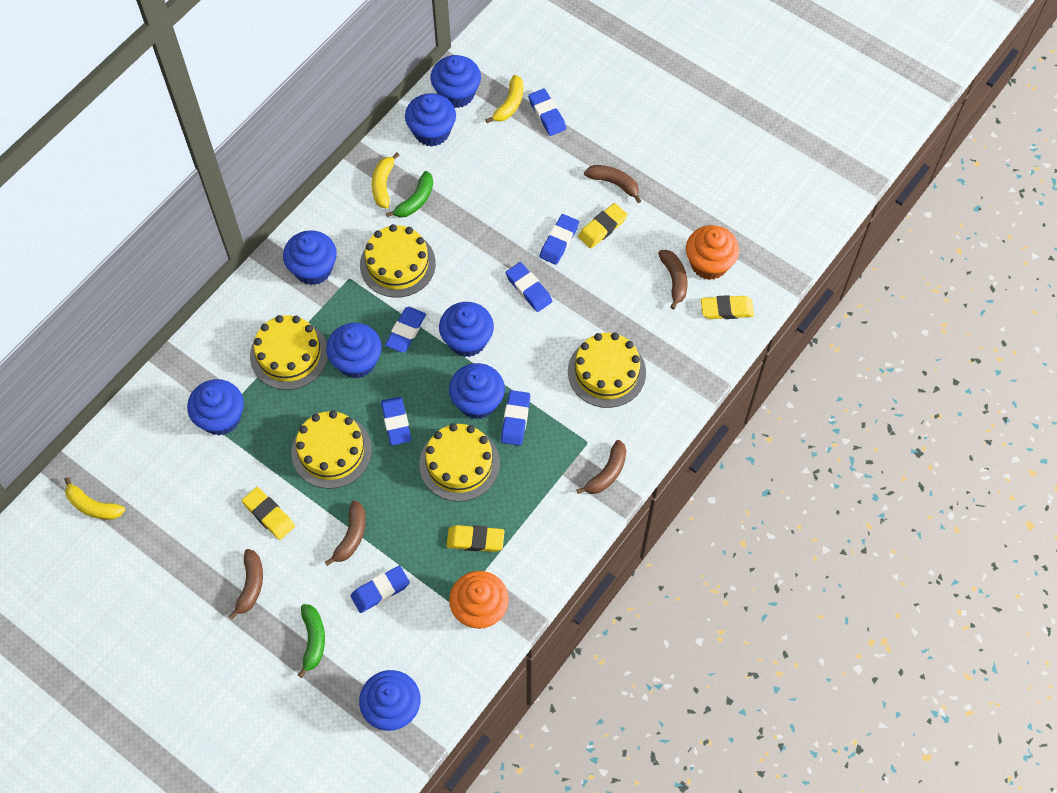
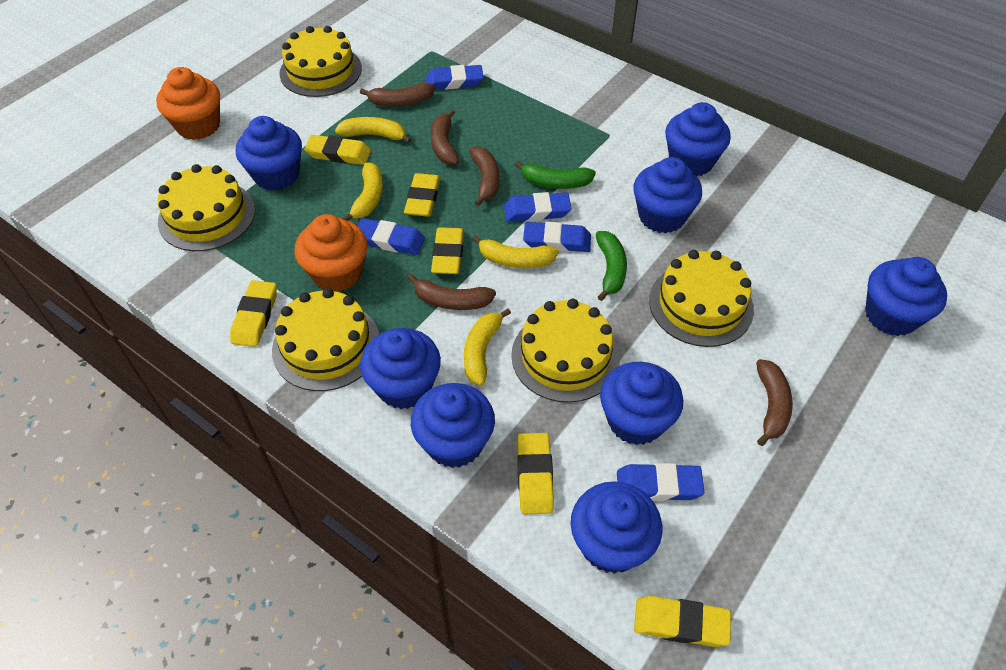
blue eraser: 7 -> 5
yellow banana: 3 -> 4
yellow eraser: 4 -> 6

